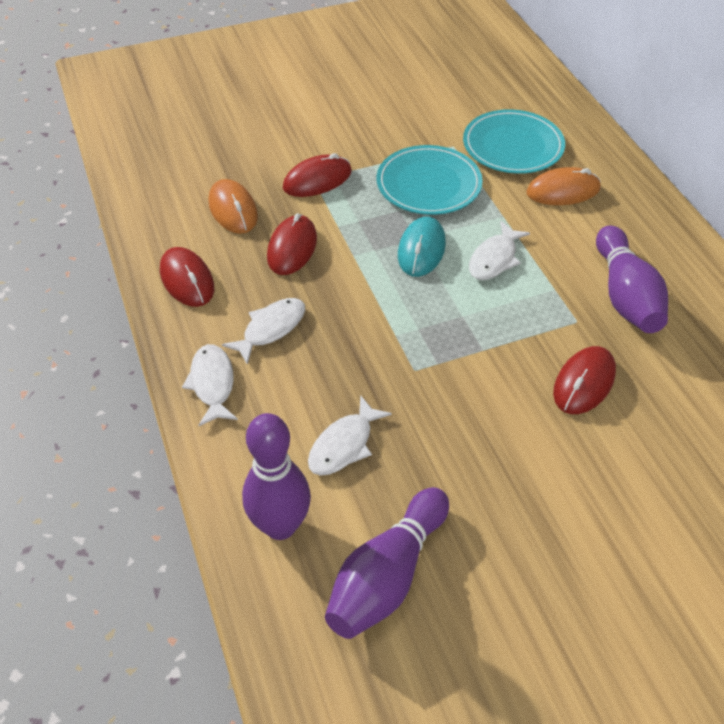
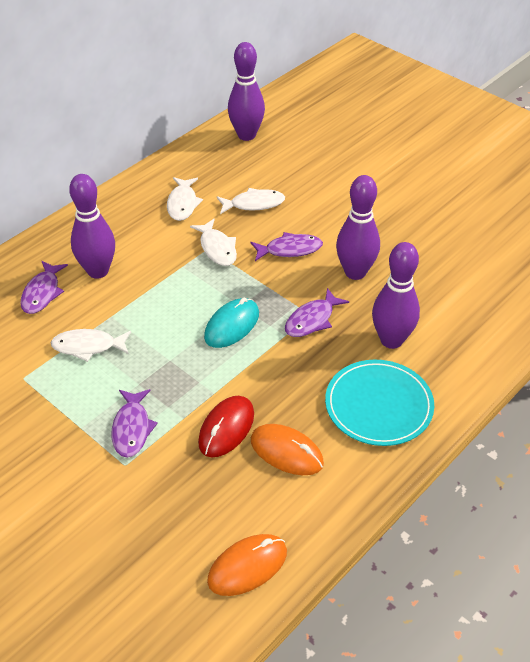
purple bowling pin: 3 -> 4
purple fish: 0 -> 4
red mouse: 4 -> 1
turquoise plate: 2 -> 1

